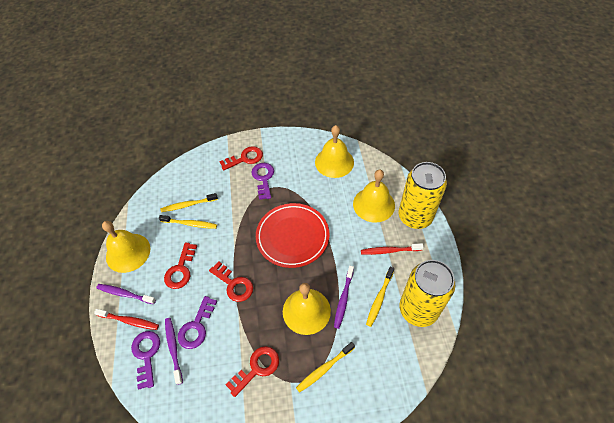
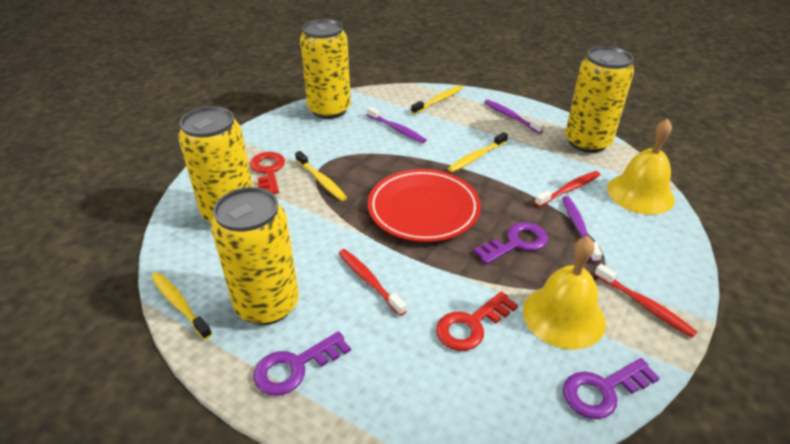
red key: 4 -> 2
red toothbrush: 2 -> 3
yellow bell: 4 -> 2
yellow can: 2 -> 4

